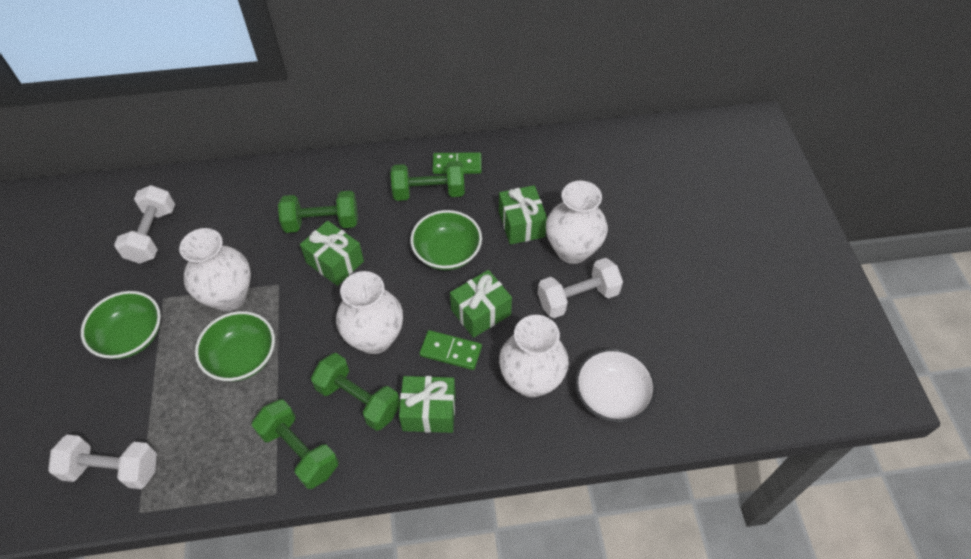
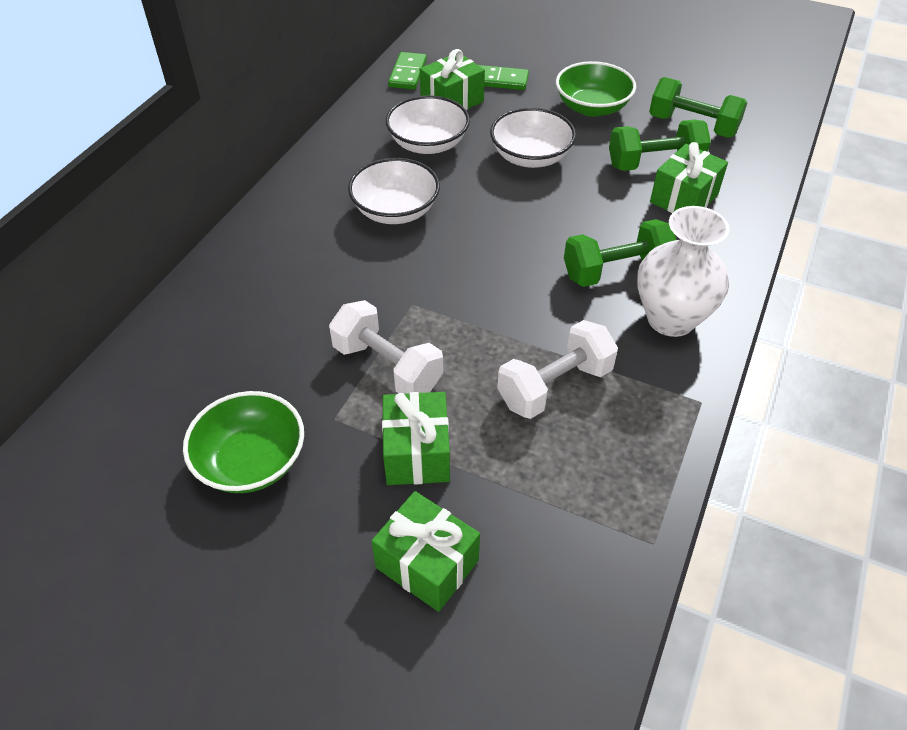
green bowl: 3 -> 2
green dumbbell: 4 -> 3
white bowl: 1 -> 3
white dumbbell: 3 -> 2
white vase: 4 -> 1

